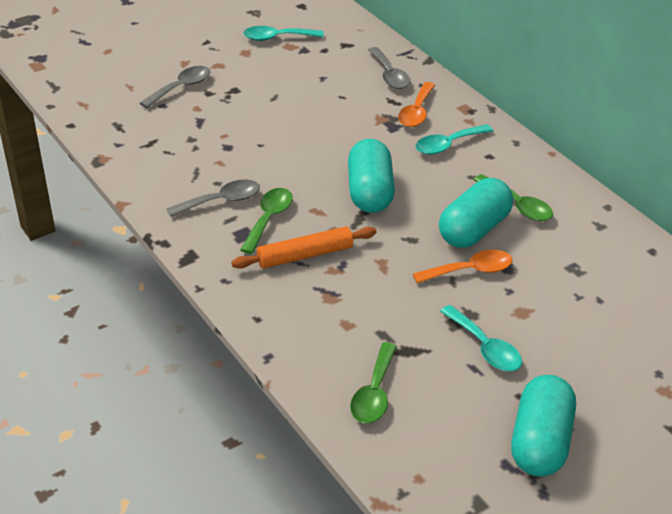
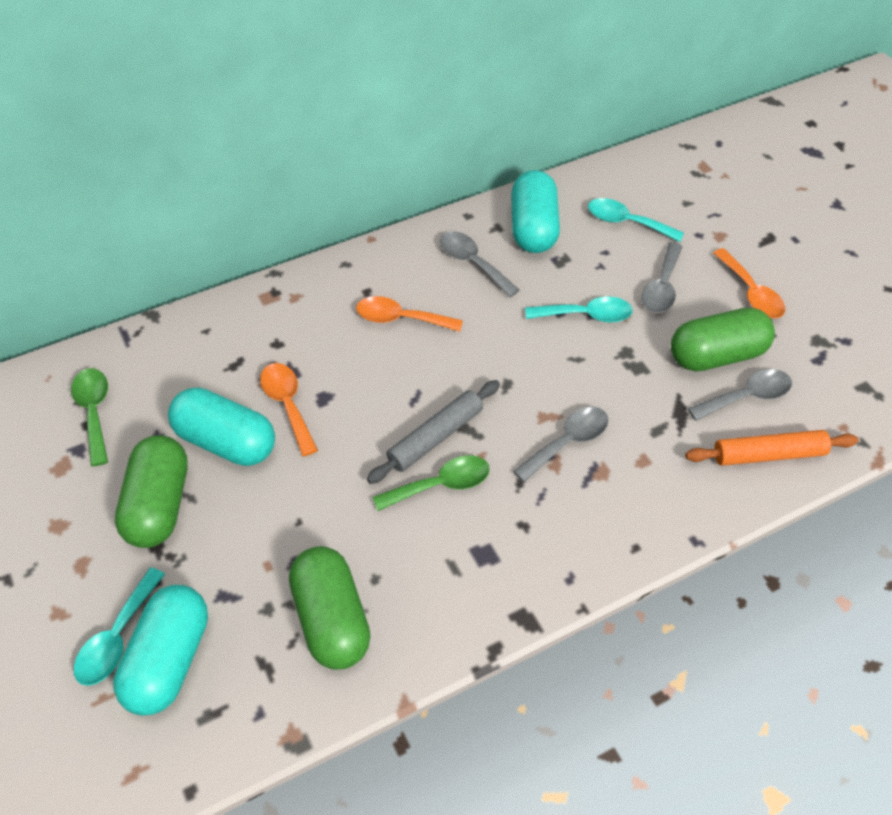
green capsule: 0 -> 3
green spoon: 3 -> 2
grey rolling pin: 0 -> 1
grey spoon: 3 -> 4
orange spoon: 2 -> 3

